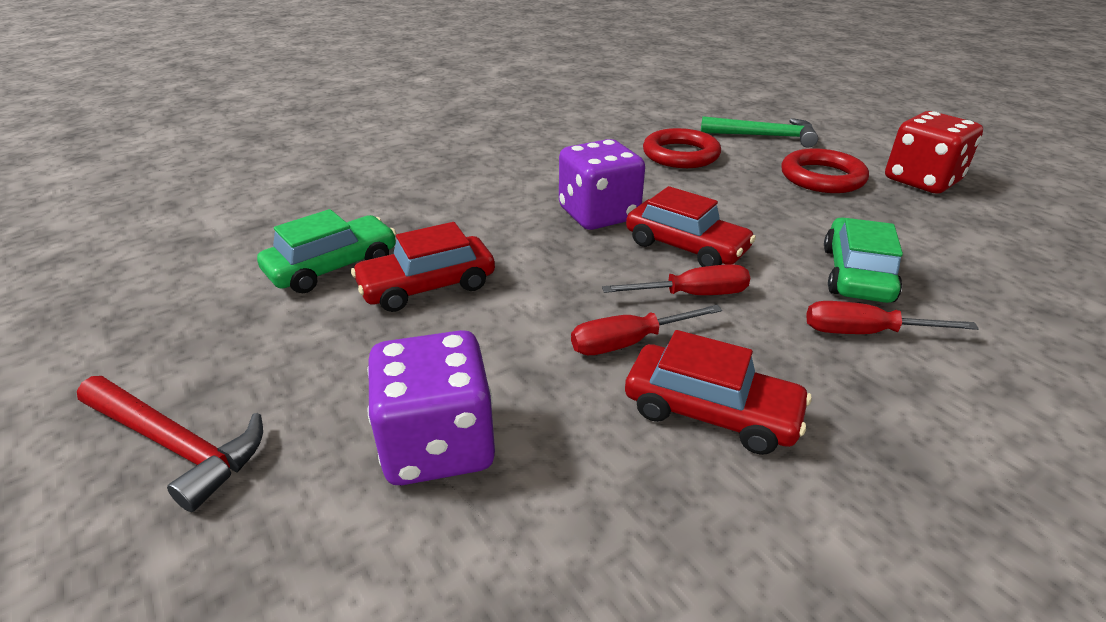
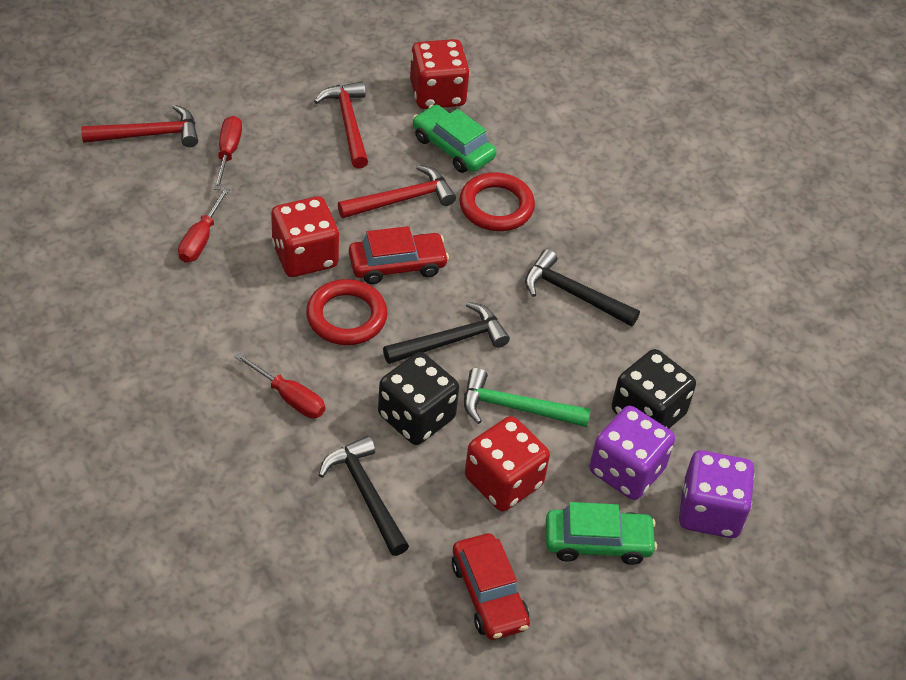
black dice: 0 -> 2
black hammer: 0 -> 3
red car: 3 -> 2
red dice: 1 -> 3
red hammer: 1 -> 3

